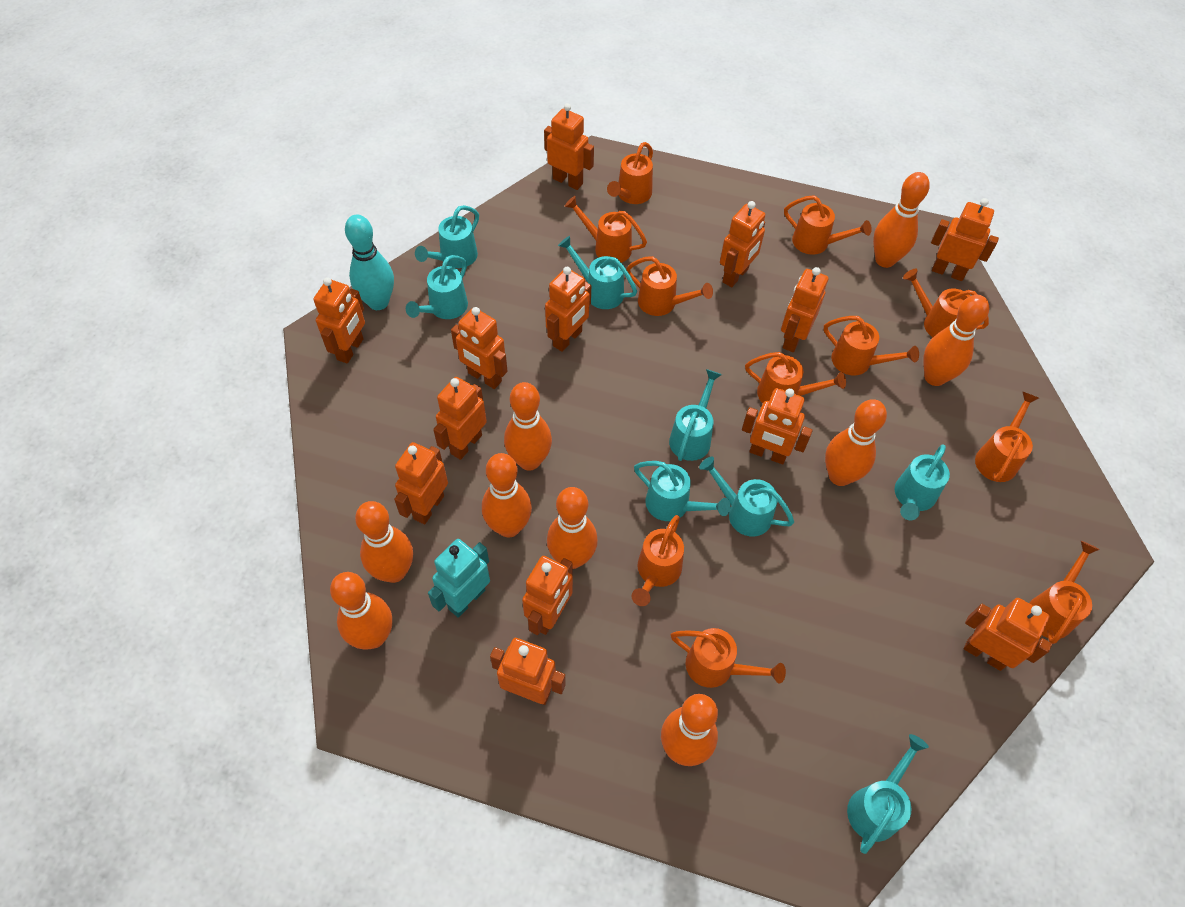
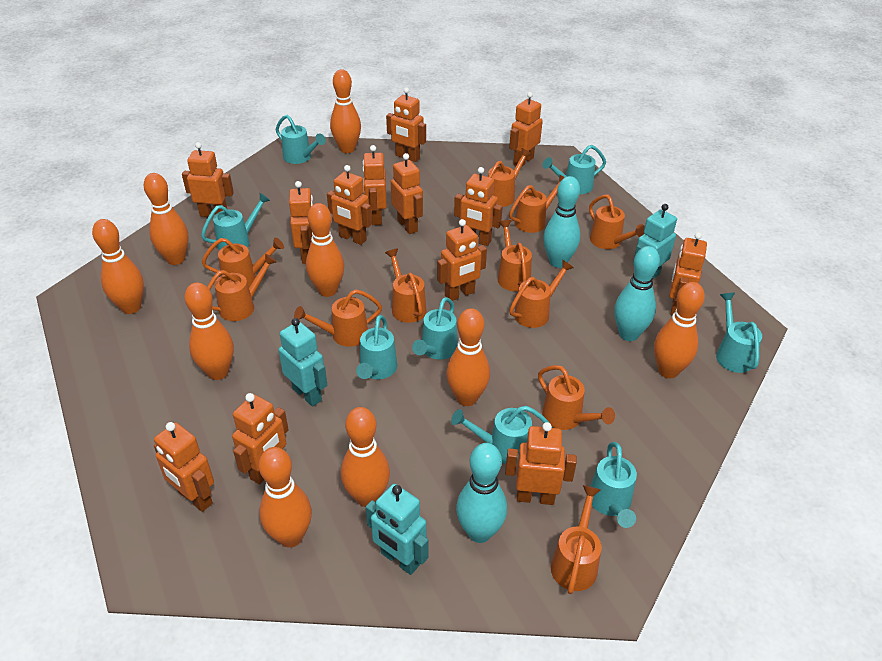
turquoise bowling pin: 1 -> 3
turquoise robot: 1 -> 3

